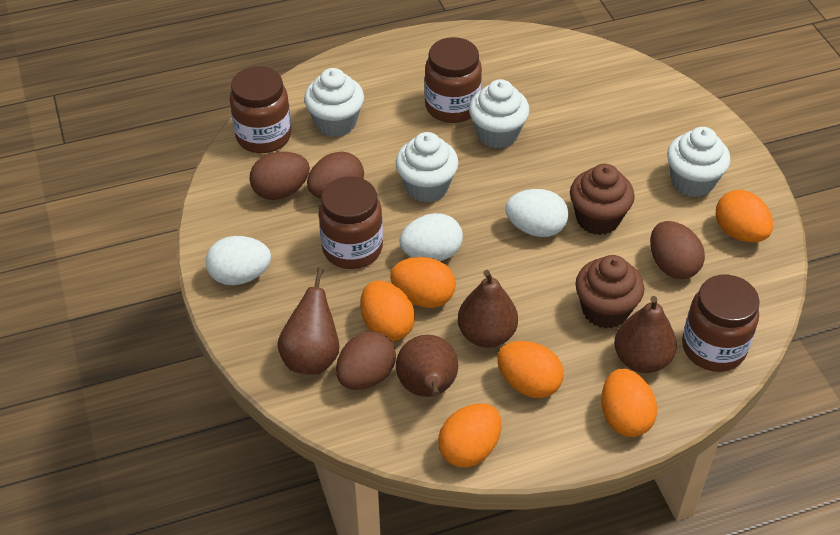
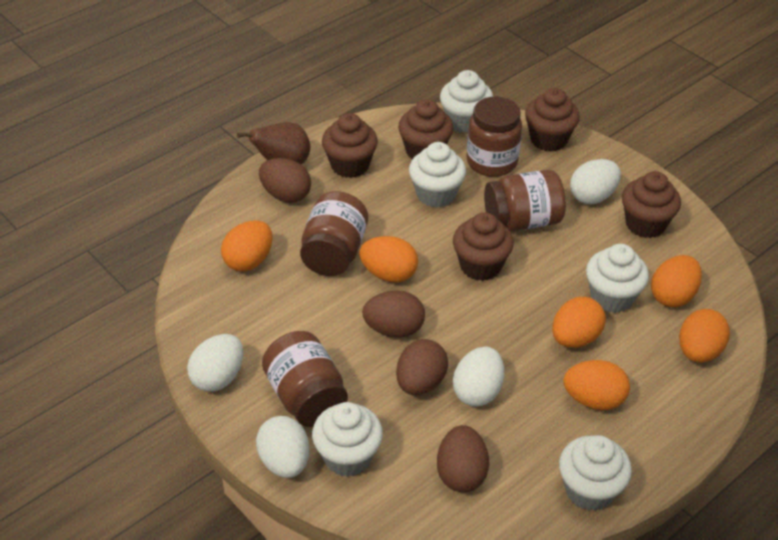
brown cupcake: 2 -> 5
brown pear: 4 -> 1
white cupcake: 4 -> 5
white egg: 3 -> 4

